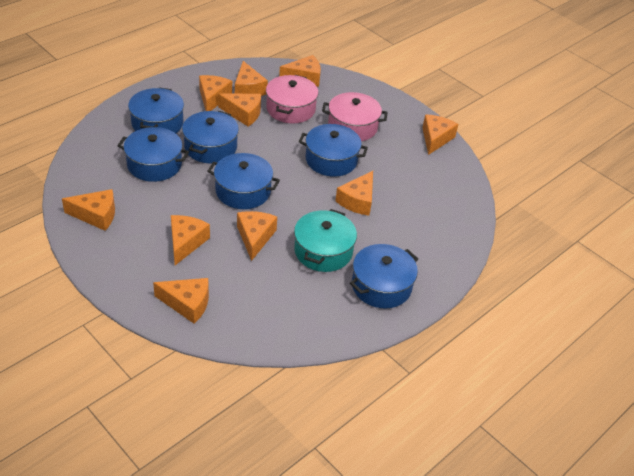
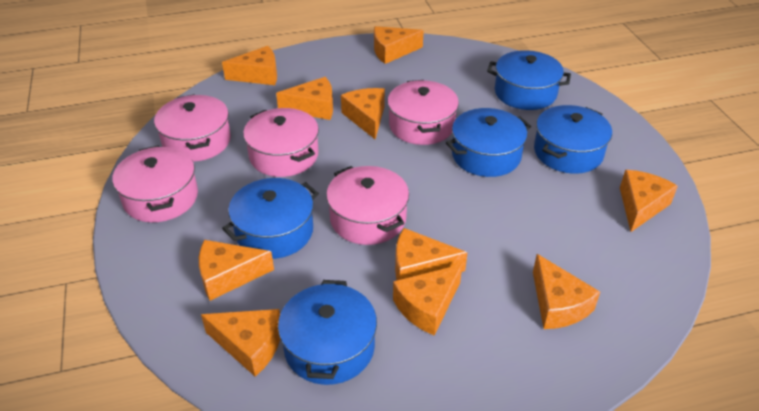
blue pot: 6 -> 5
pink pot: 2 -> 5
turquoise pot: 1 -> 0

